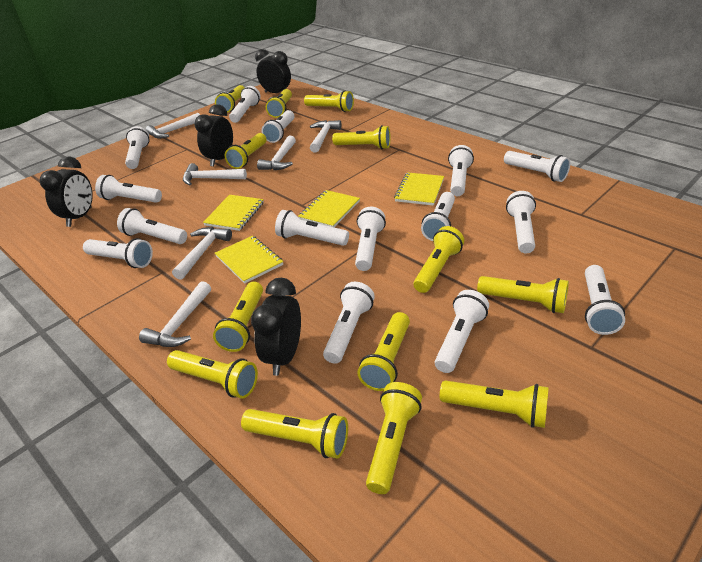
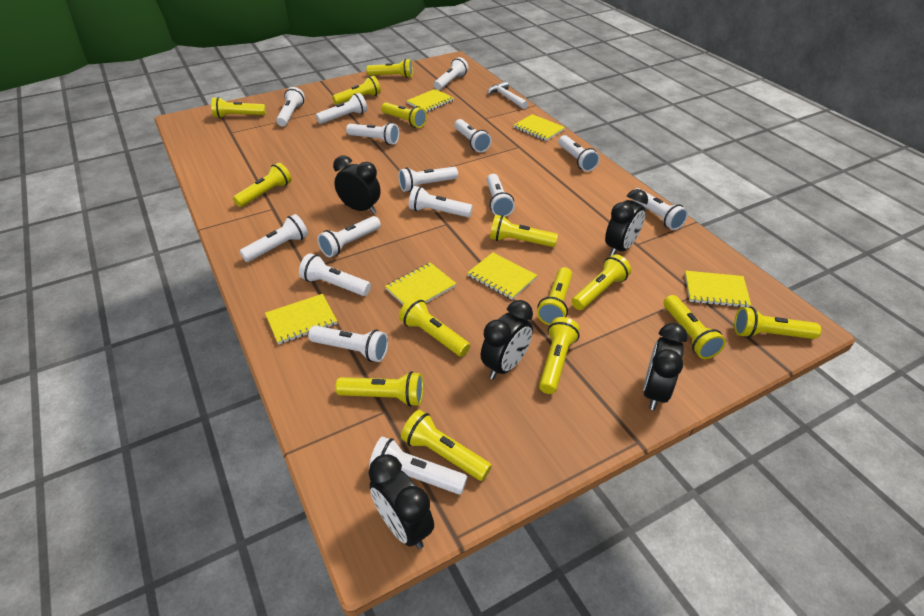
black clock: 4 -> 5
white hammer: 6 -> 1
yellow flashlight: 13 -> 14
yellow notebook: 4 -> 6

